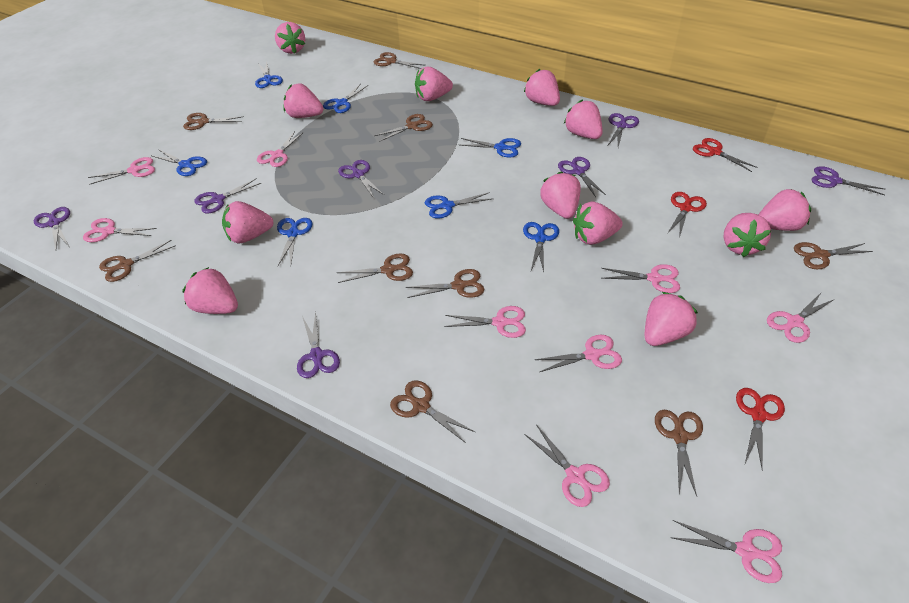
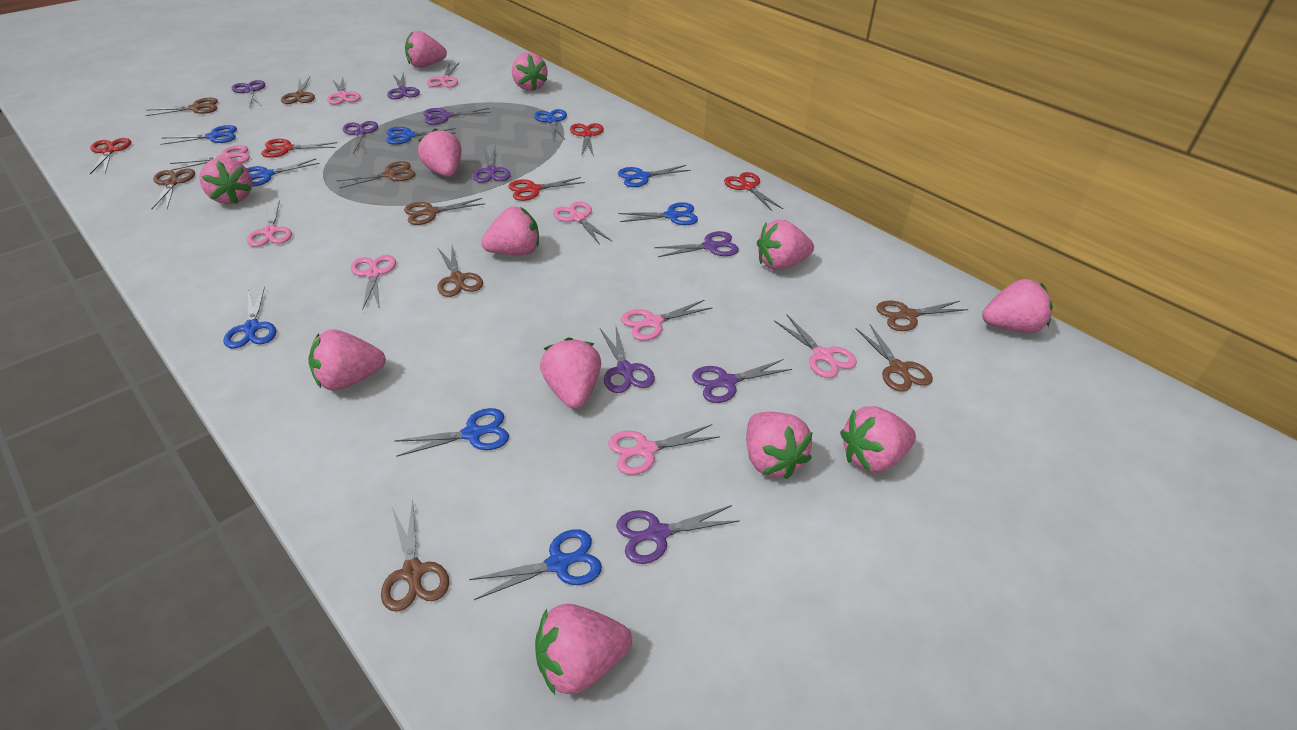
blue scissors: 7 -> 9
purple scissors: 7 -> 9
red scissors: 3 -> 5

